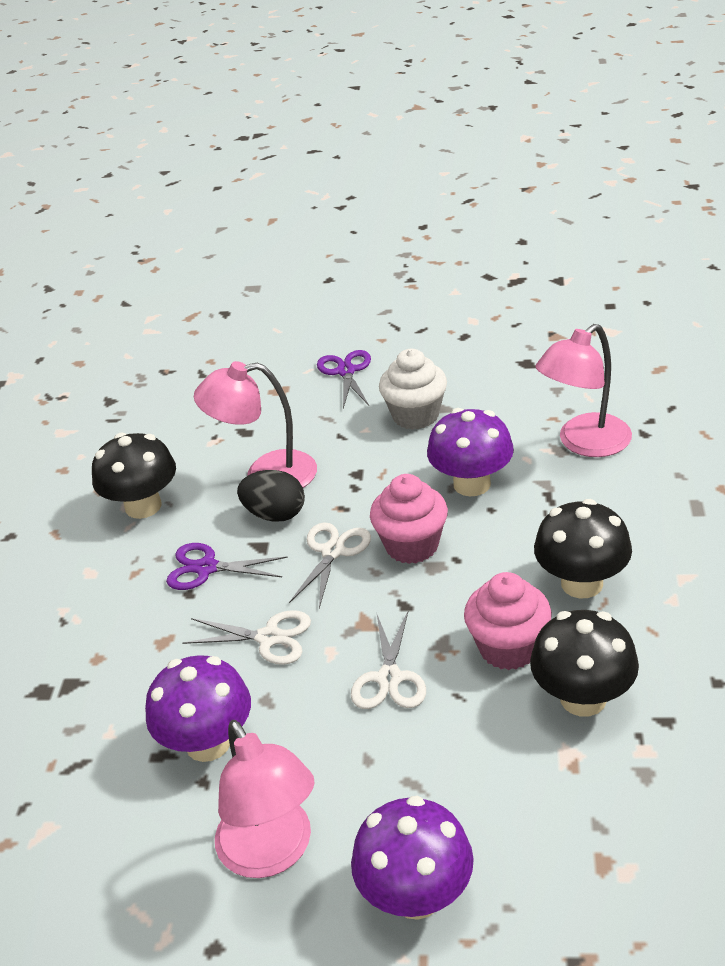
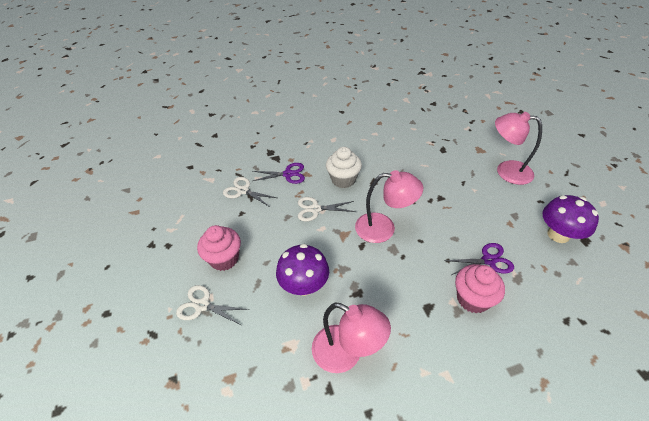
black egg: 1 -> 0
black mushroom: 3 -> 0
purple mushroom: 3 -> 2

